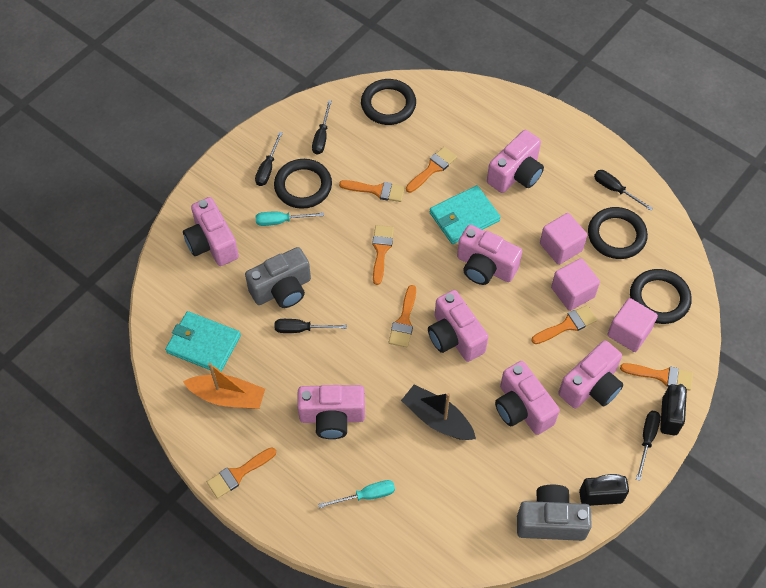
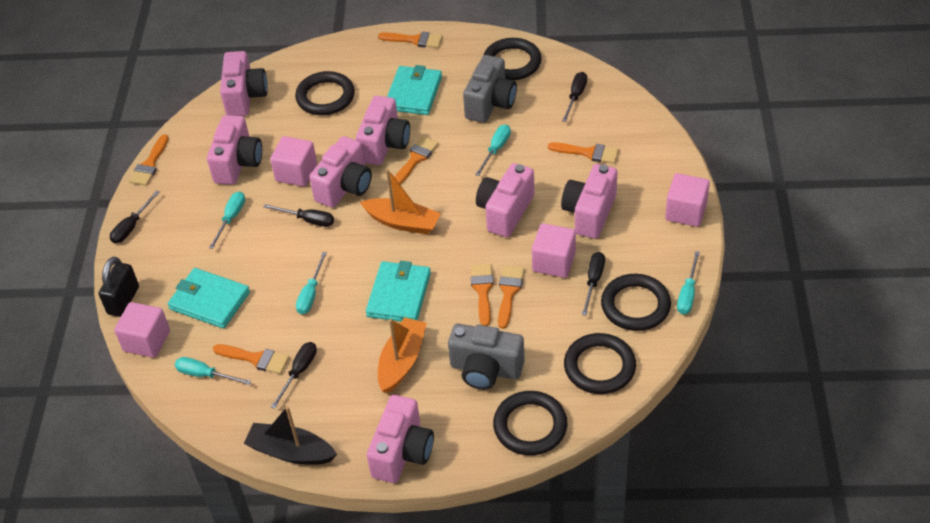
black padlock: 2 -> 1
black ring: 4 -> 5
orange boat: 1 -> 2
pink cube: 3 -> 4
turquoise screwdriver: 2 -> 5
turquoise wallet: 2 -> 3

